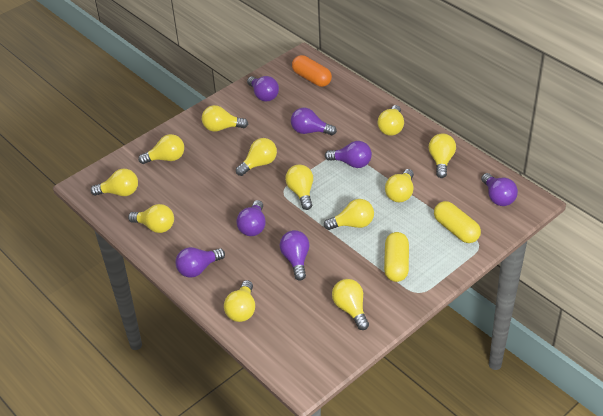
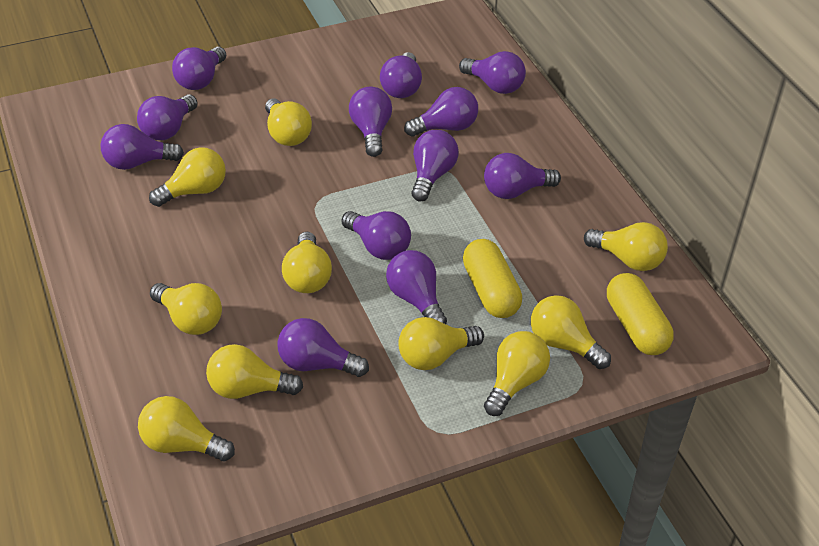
orange capsule: 1 -> 0
purple light bulb: 7 -> 12
yellow light bulb: 12 -> 10

